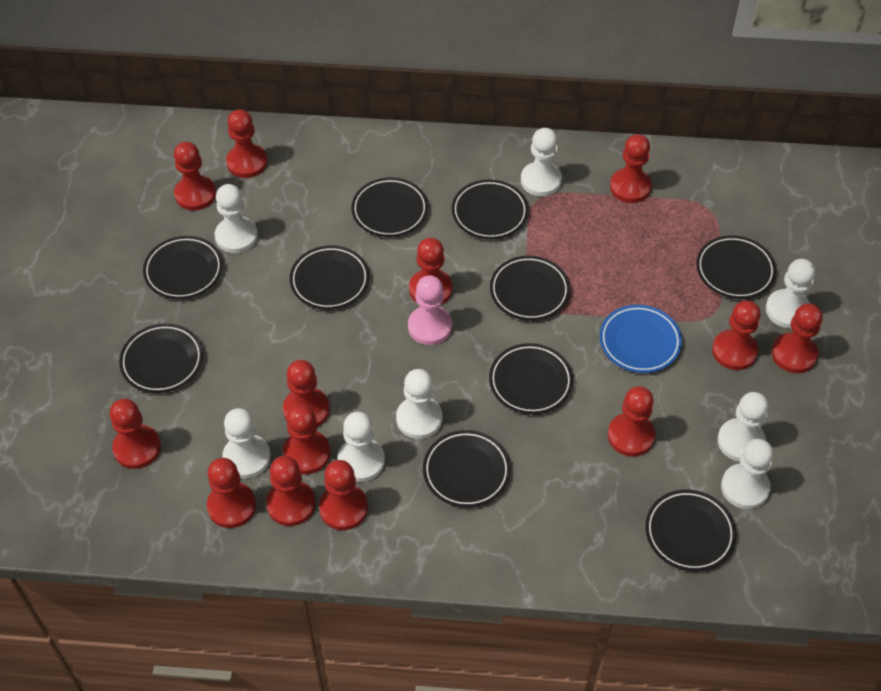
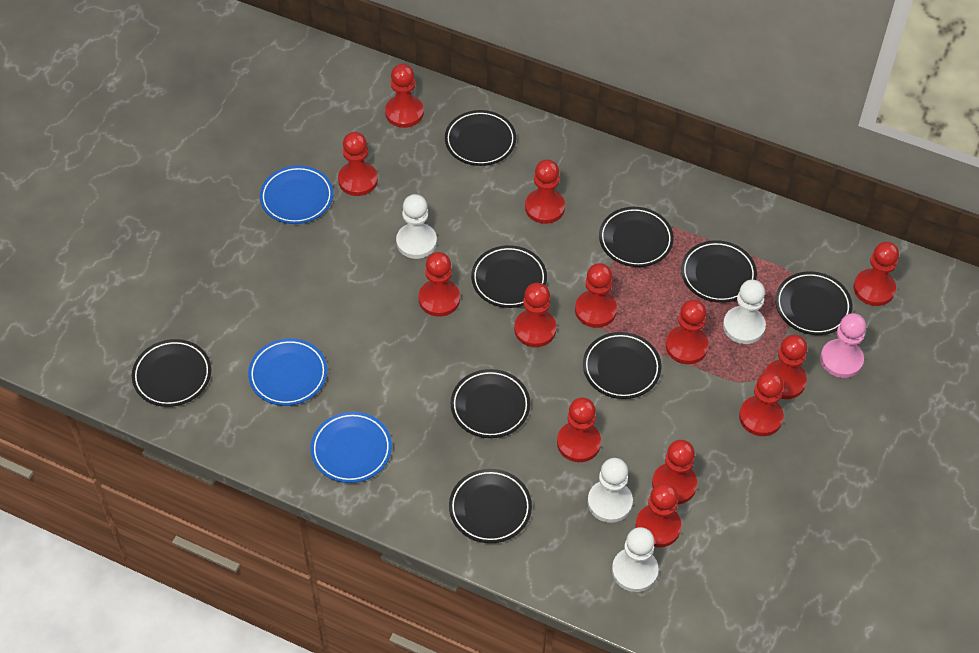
black plate: 10 -> 9
blue plate: 1 -> 3
white pawn: 8 -> 4

